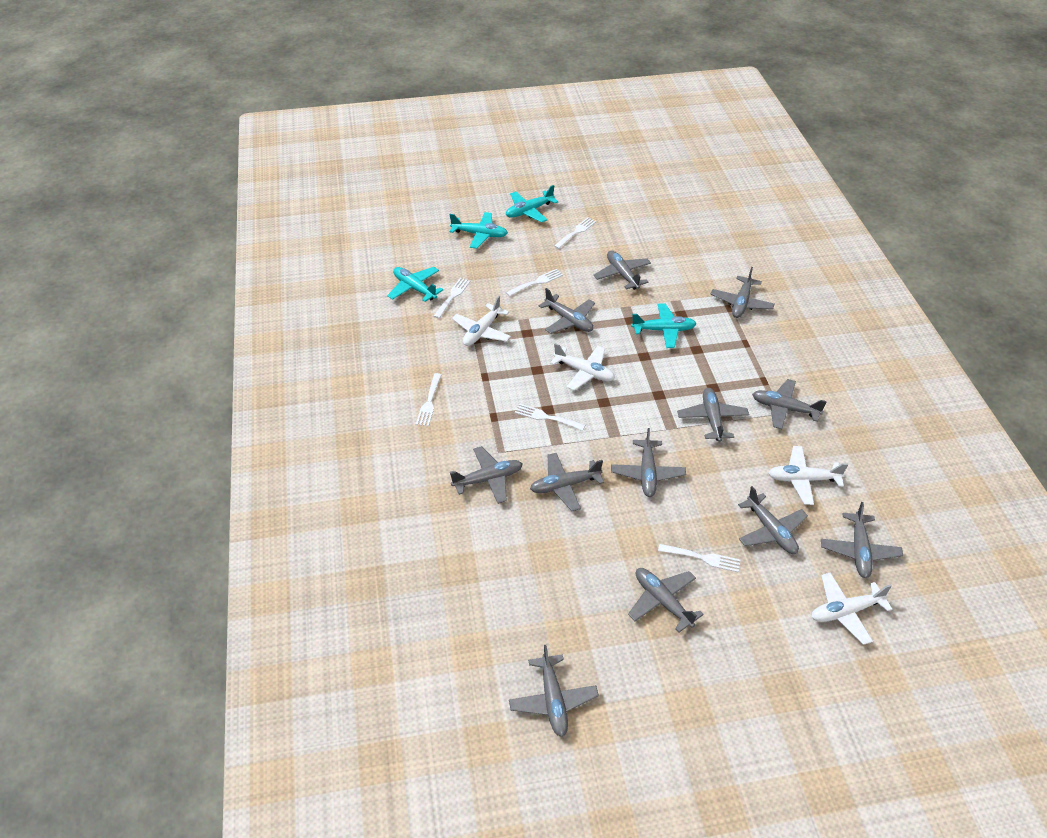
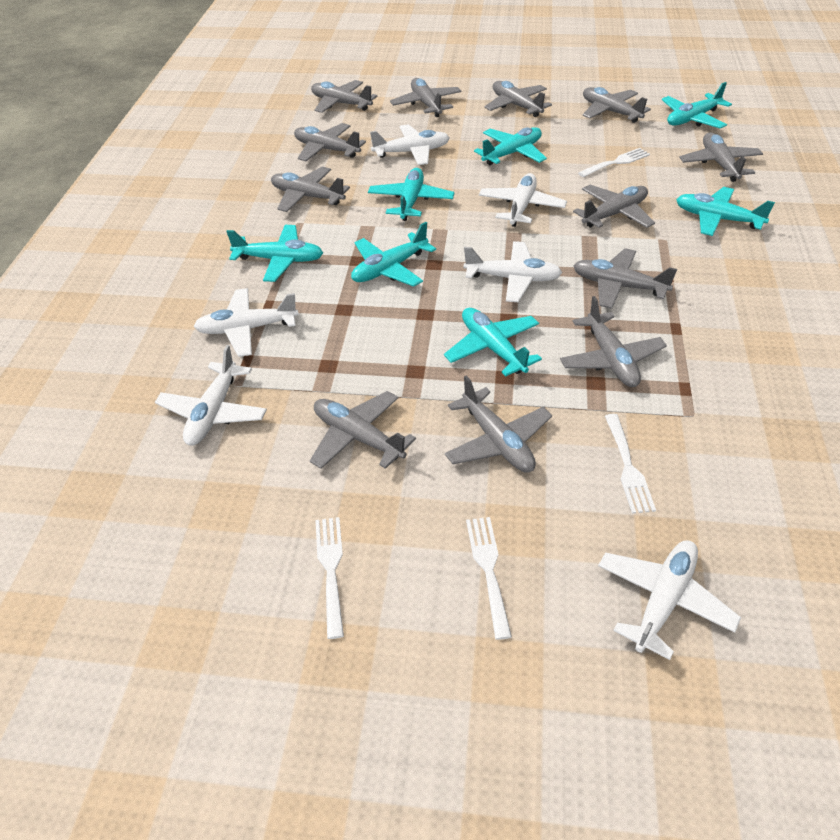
turquoise plane: 4 -> 7
white fork: 6 -> 4
white plane: 4 -> 6

